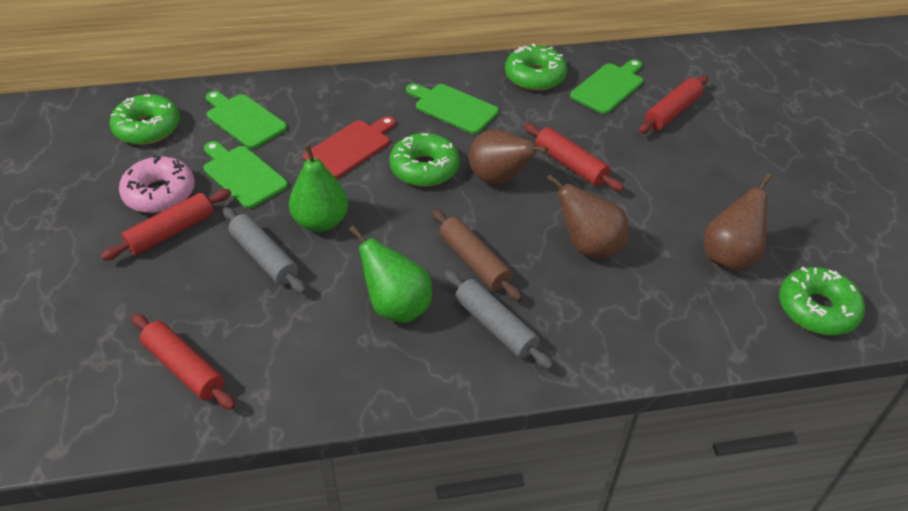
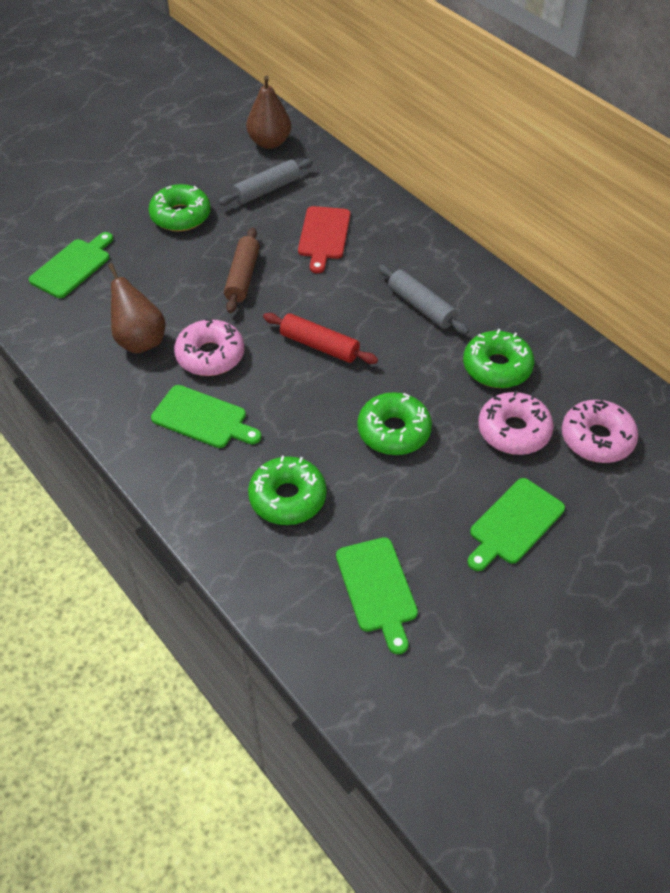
brown pear: 3 -> 2
green pear: 2 -> 0
pink donut: 1 -> 3
red rolling pin: 4 -> 1

